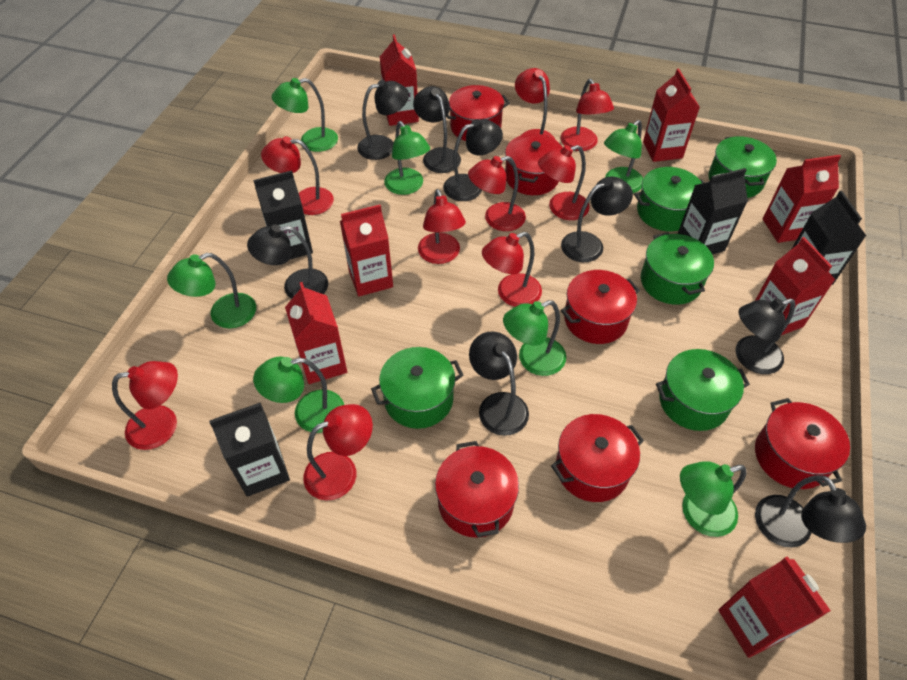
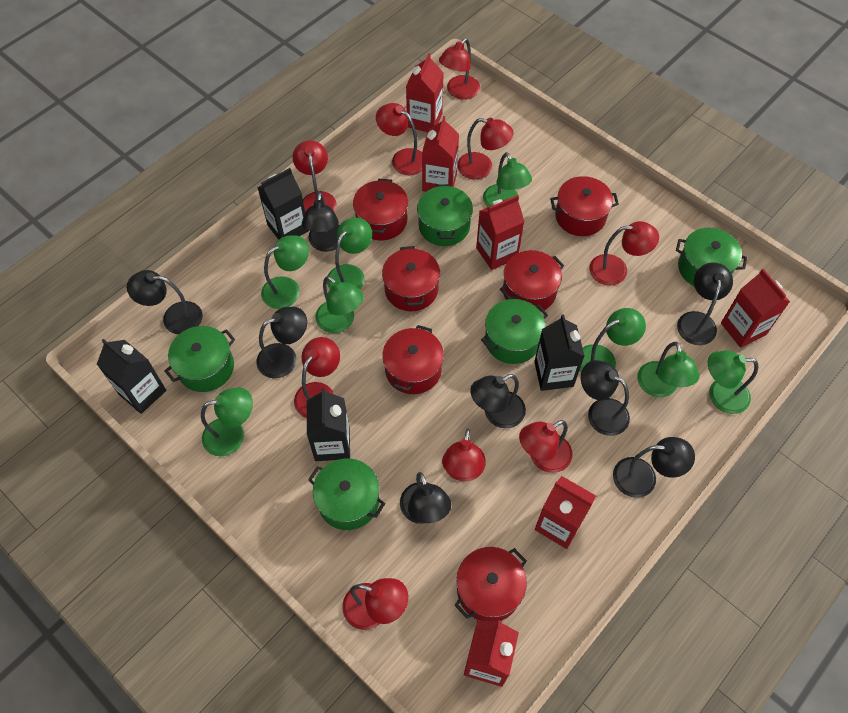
green lamp: 7 -> 8
red carton: 7 -> 6

